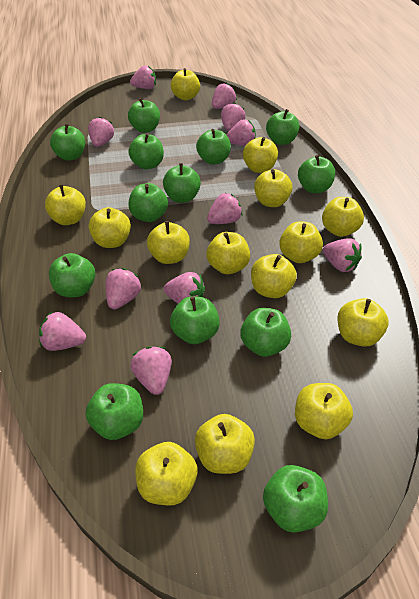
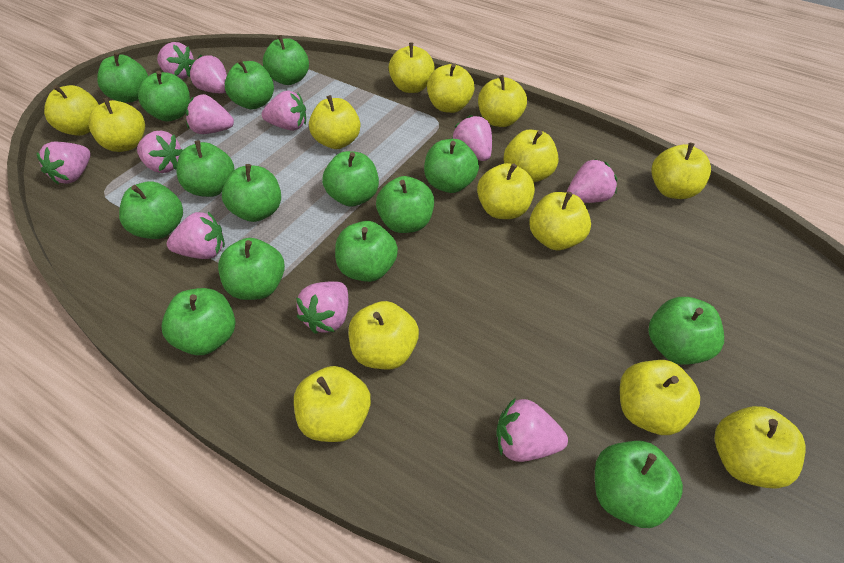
green apple: 13 -> 15

